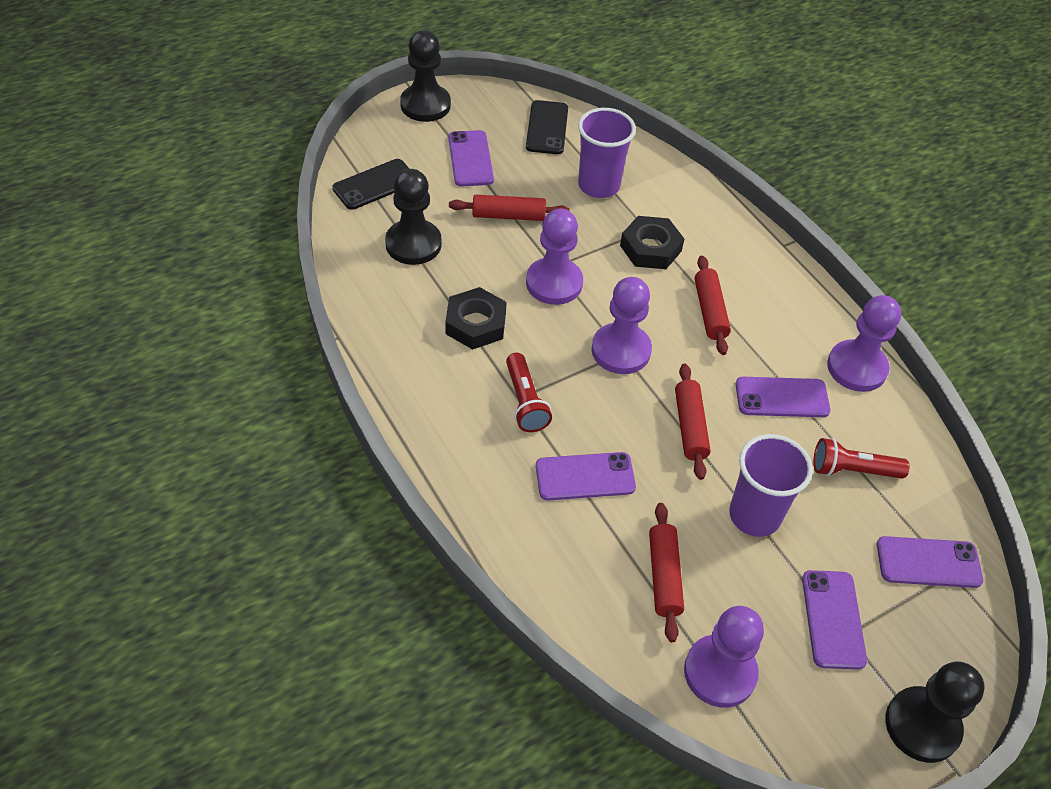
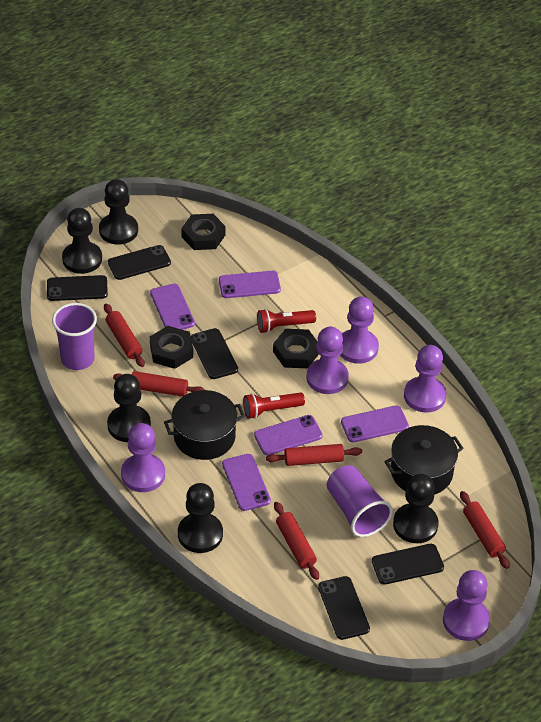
black nut: 2 -> 3
black pawn: 3 -> 5
black phone: 2 -> 5
black pot: 0 -> 2
purple pawn: 4 -> 5
red rolling pin: 4 -> 5

